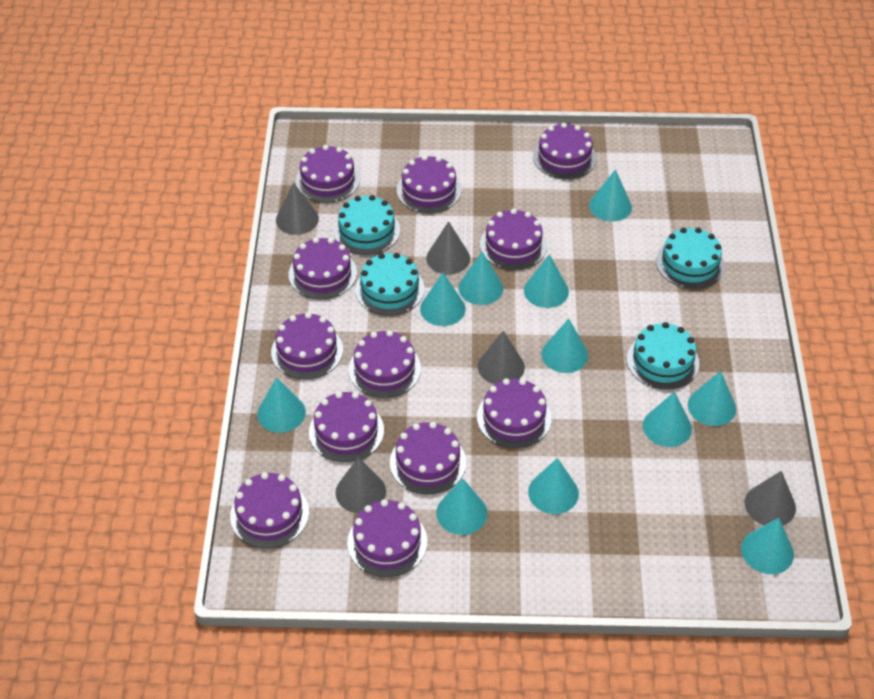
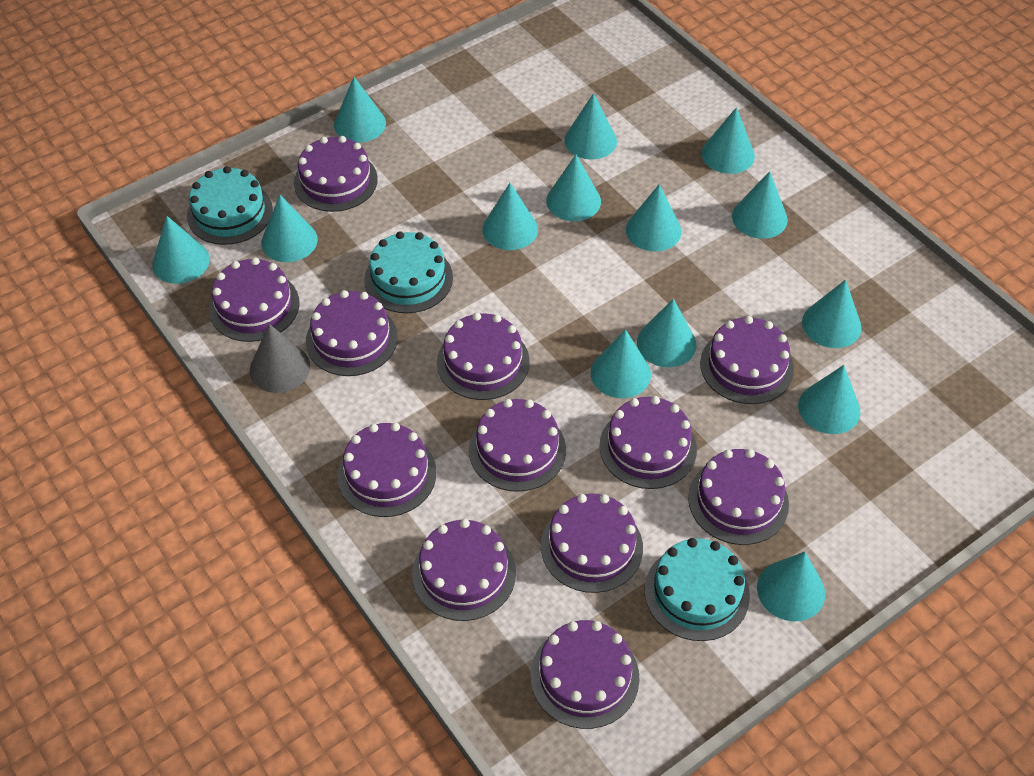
grey cone: 5 -> 1
turquoise cake: 4 -> 3
turquoise cone: 11 -> 14

